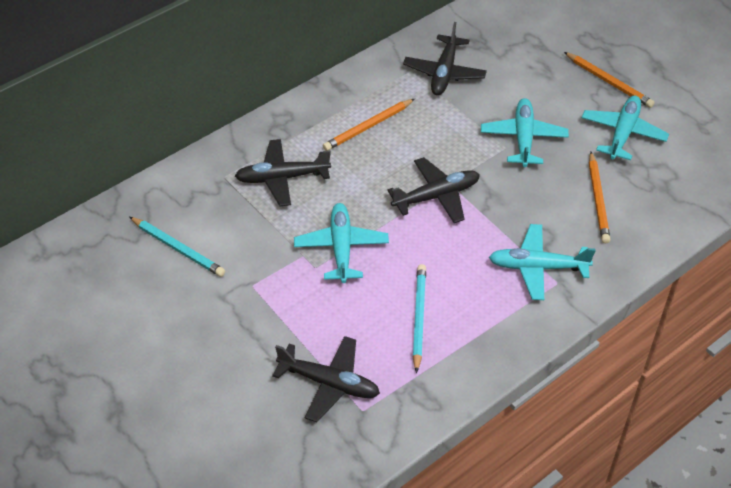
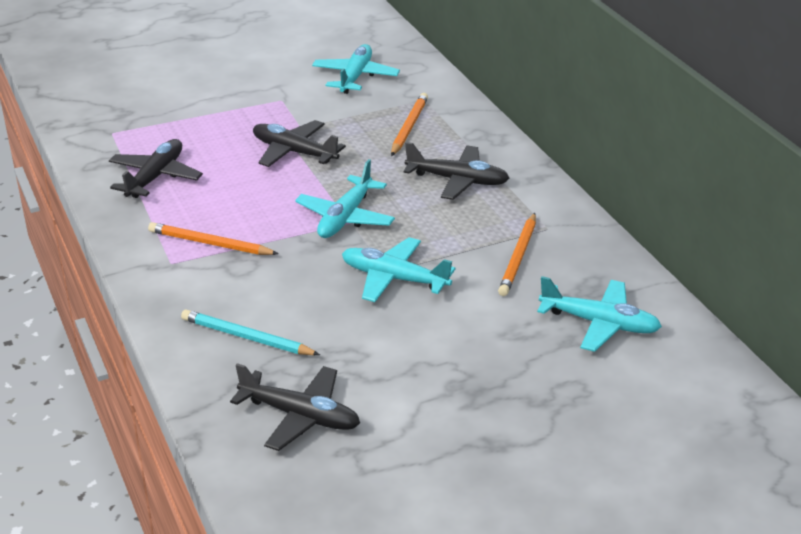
turquoise pencil: 2 -> 1

